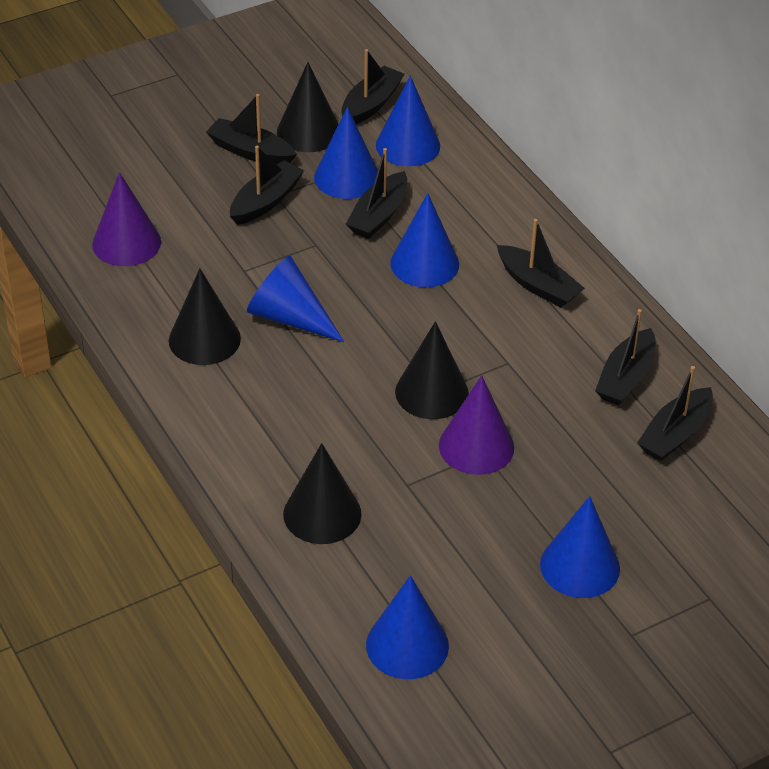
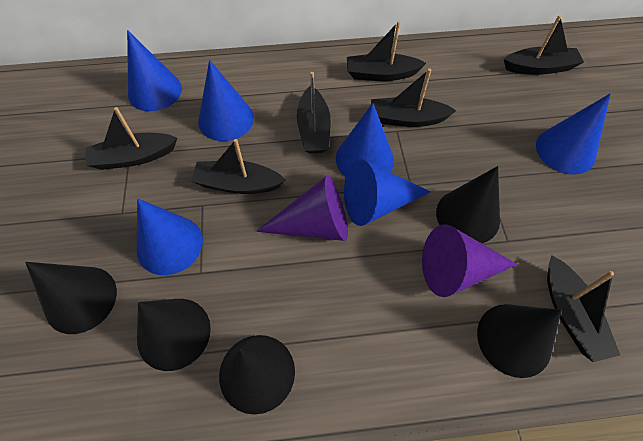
black cone: 4 -> 5

